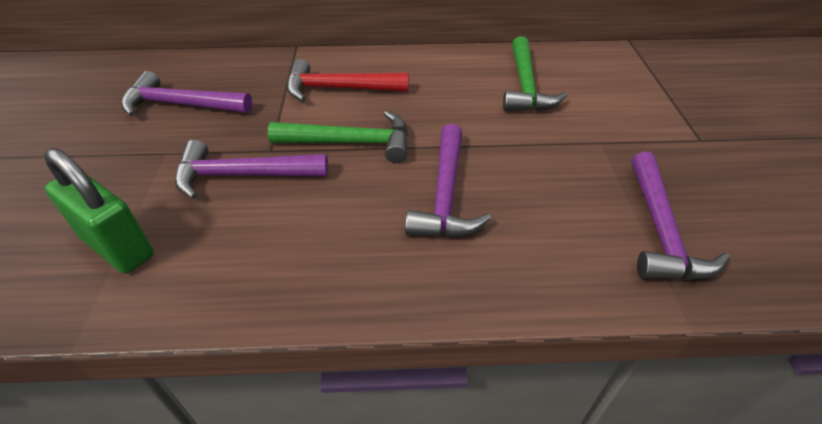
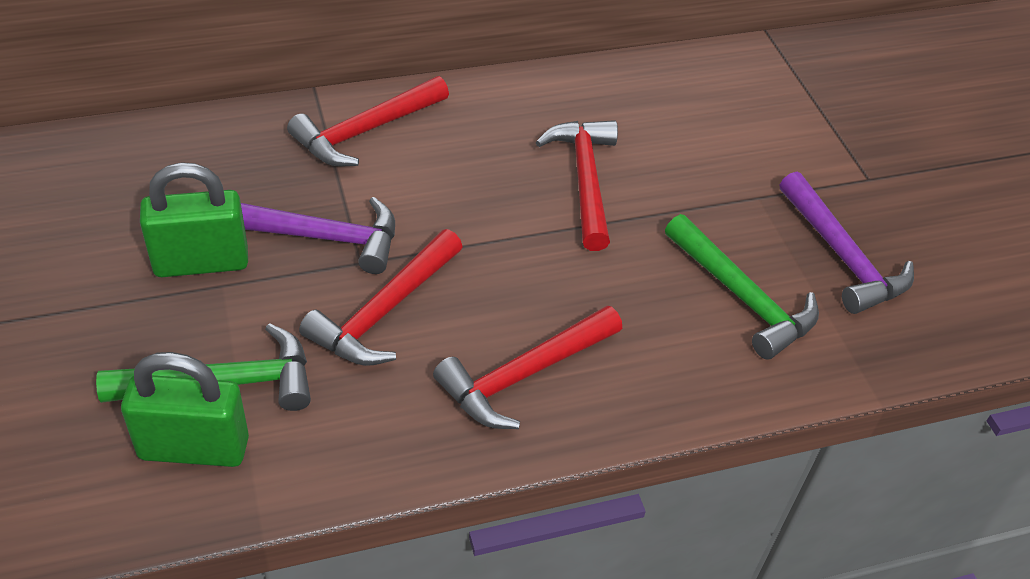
green padlock: 1 -> 2
purple hammer: 4 -> 2
red hammer: 1 -> 4

